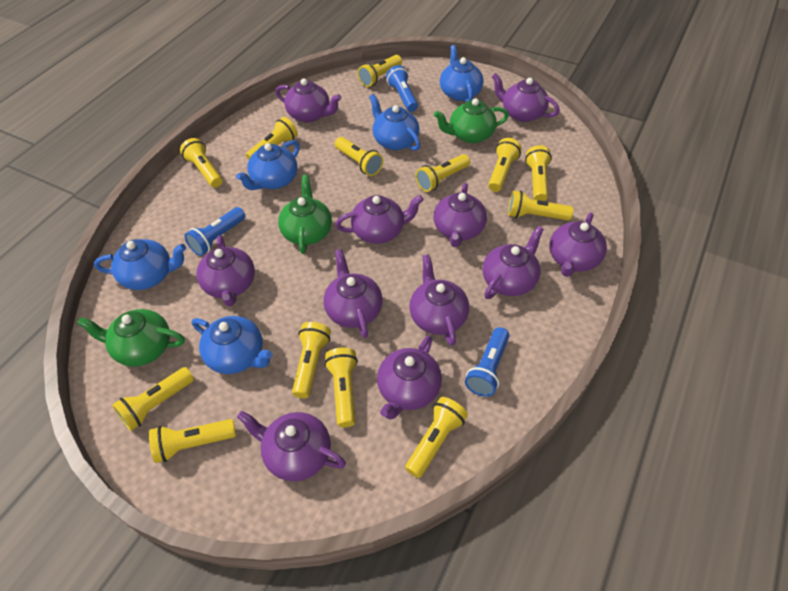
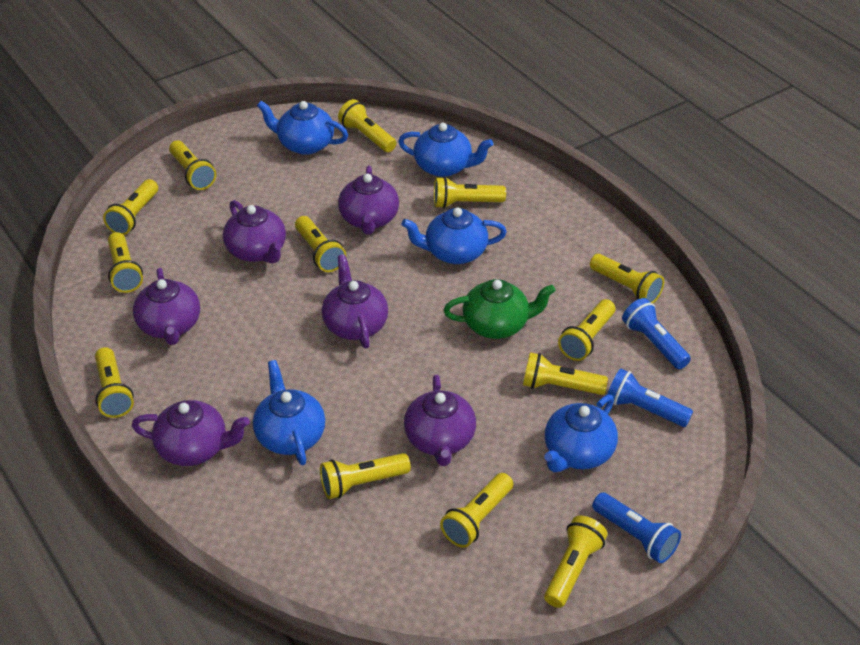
green teapot: 3 -> 1
purple teapot: 11 -> 6

